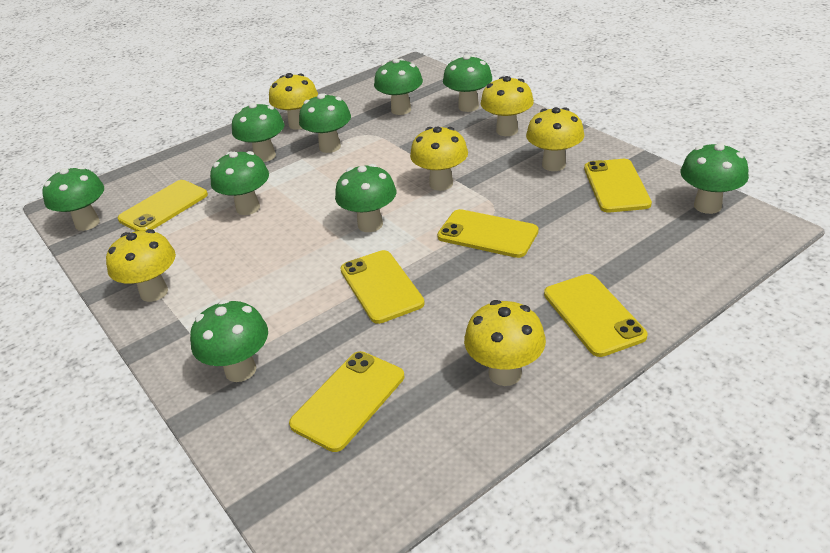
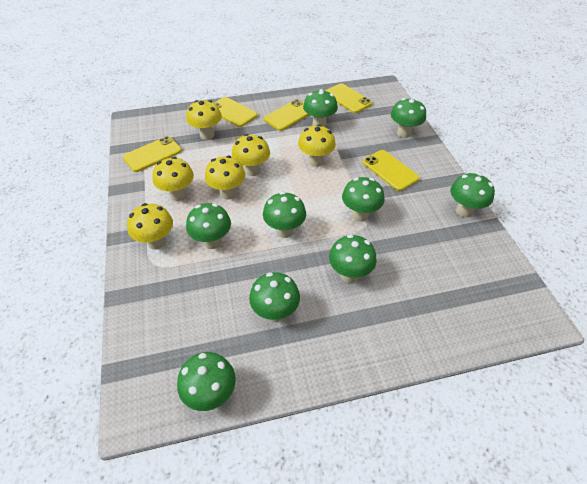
yellow phone: 6 -> 5

